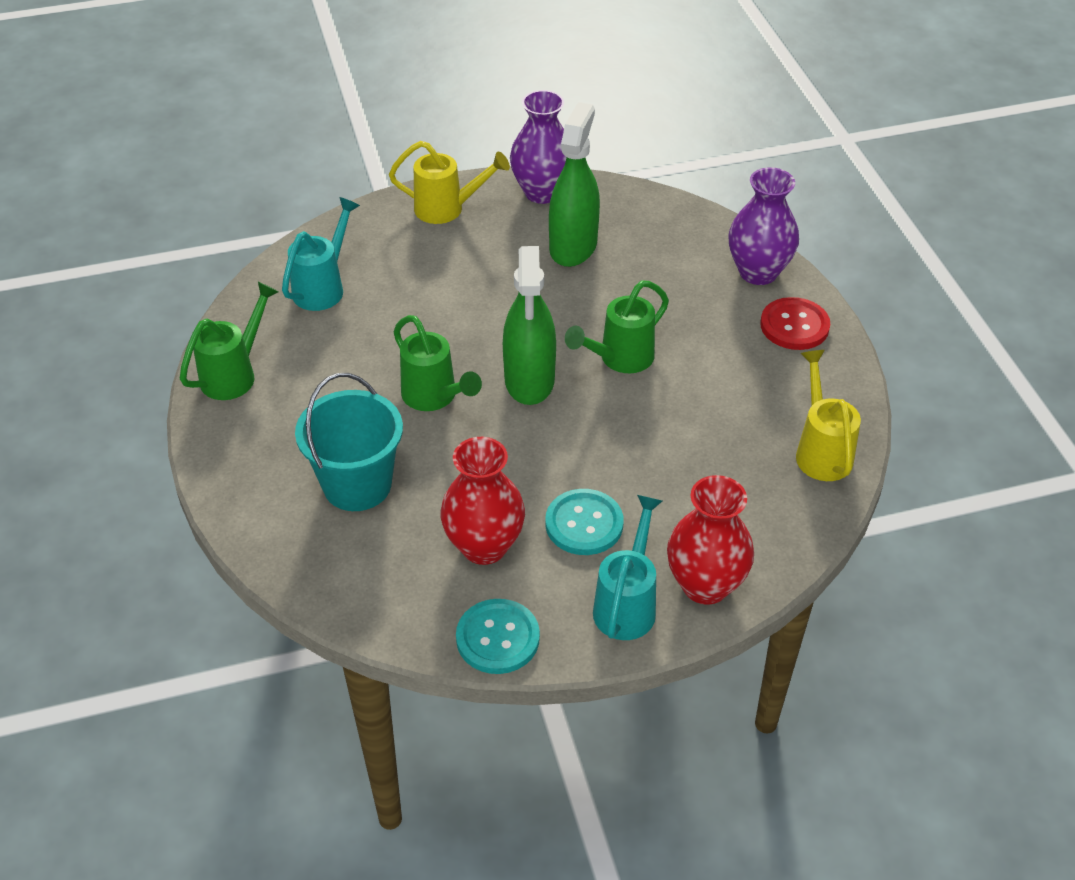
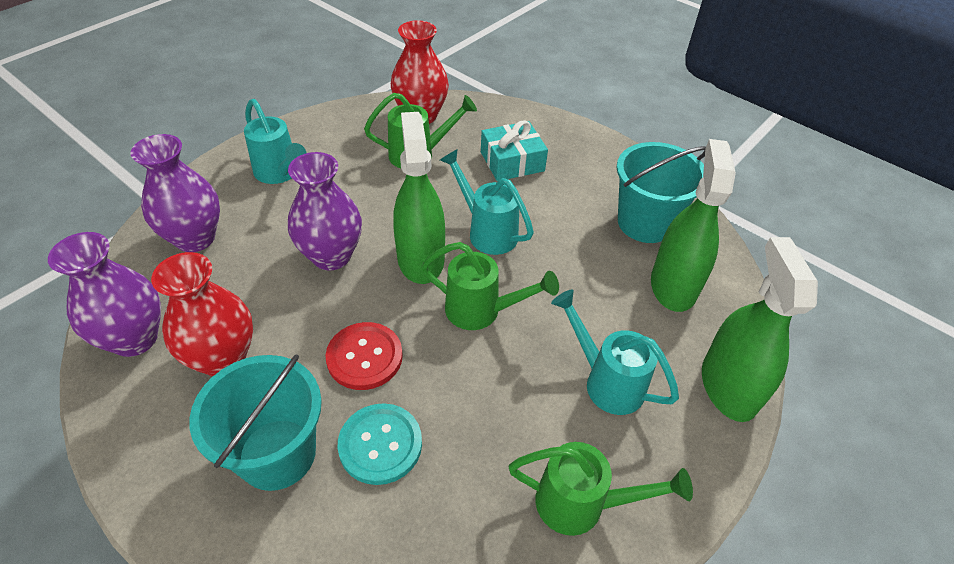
green spray bottle: 2 -> 3
purple vase: 2 -> 3
turquoise bucket: 1 -> 2
turquoise button: 2 -> 1
turquoise gift: 0 -> 1
turquoise watering can: 2 -> 3
yellow watering can: 2 -> 0

